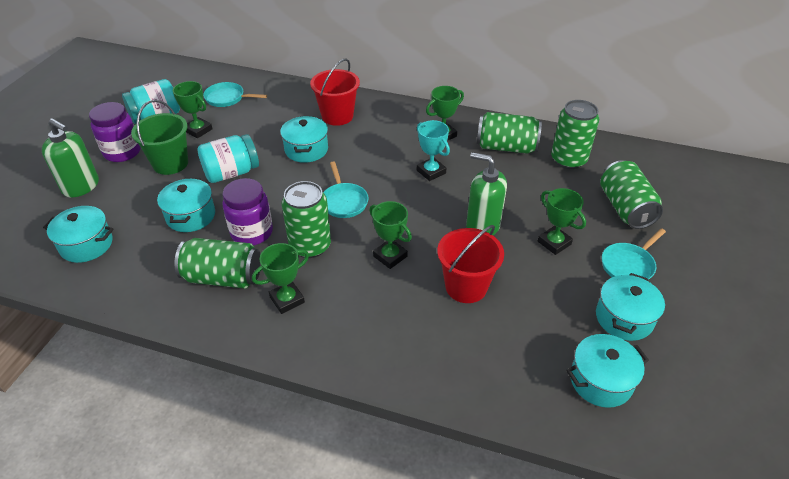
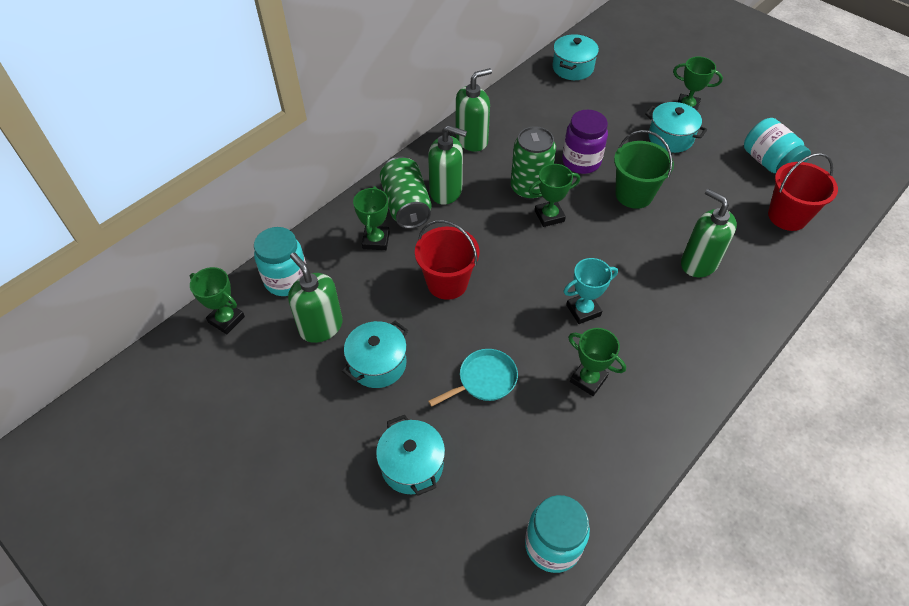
green can: 5 -> 2
green soap dispenser: 2 -> 4
purple jar: 2 -> 1
turquoise jar: 2 -> 3
turquoise pan: 3 -> 1
turquoise pot: 5 -> 4

